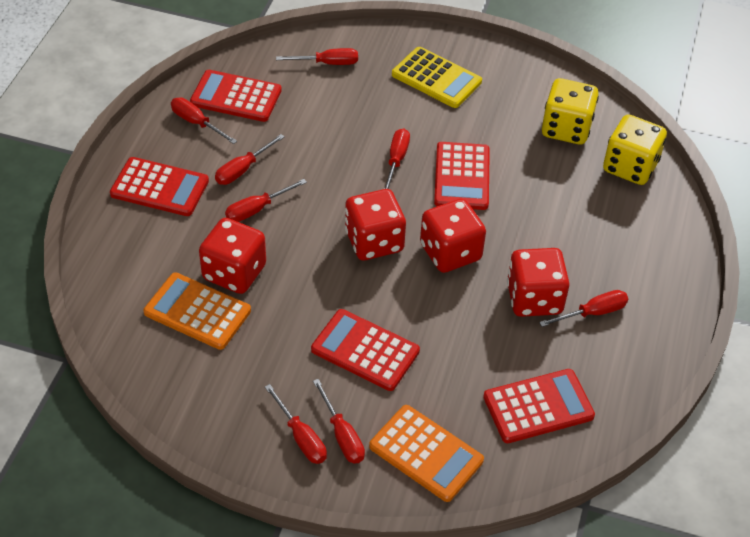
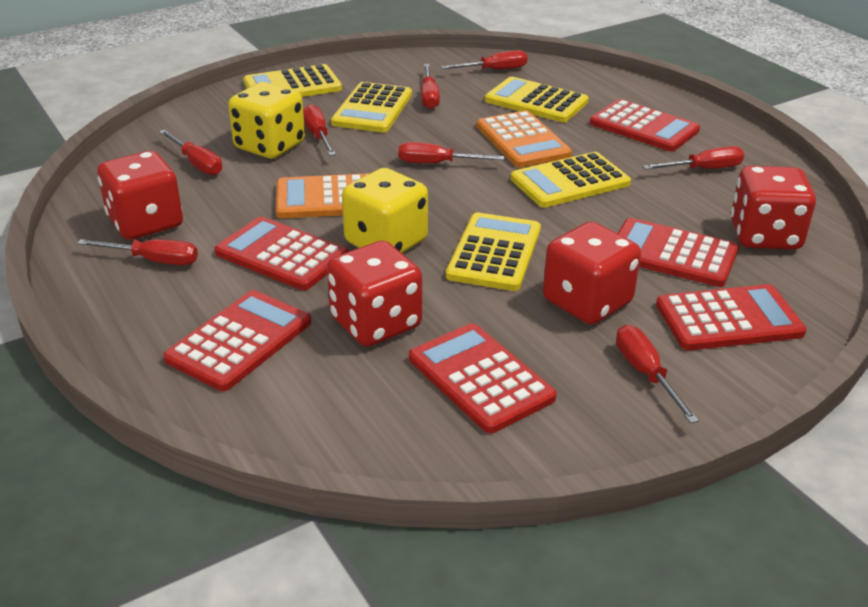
red calculator: 5 -> 6
yellow calculator: 1 -> 5

